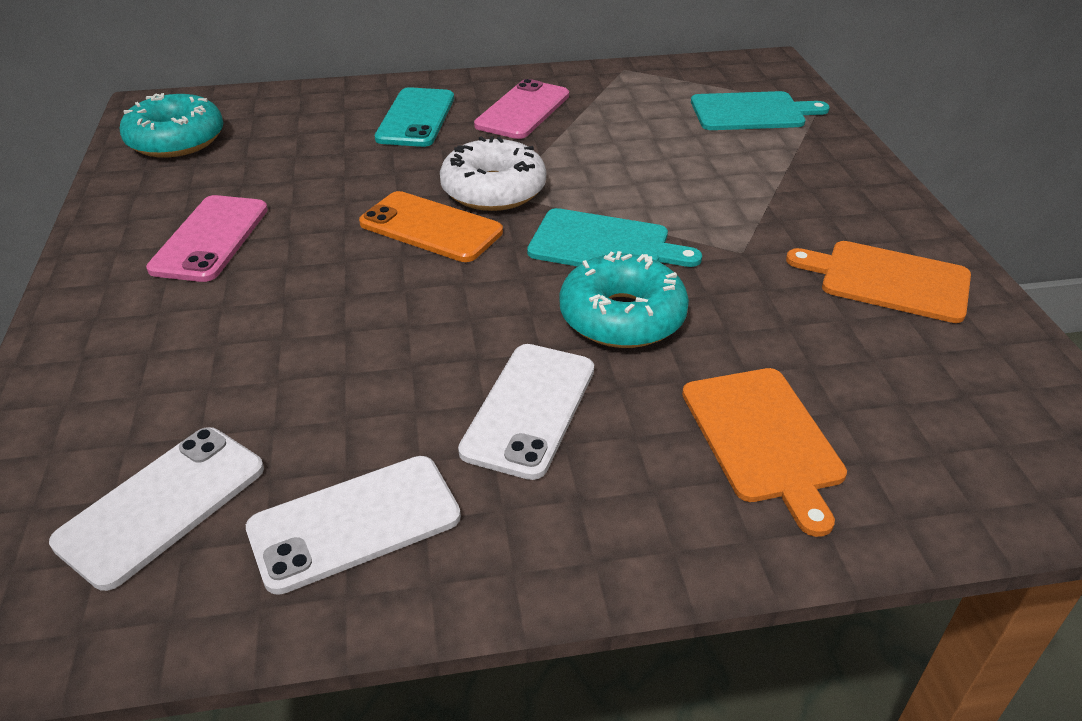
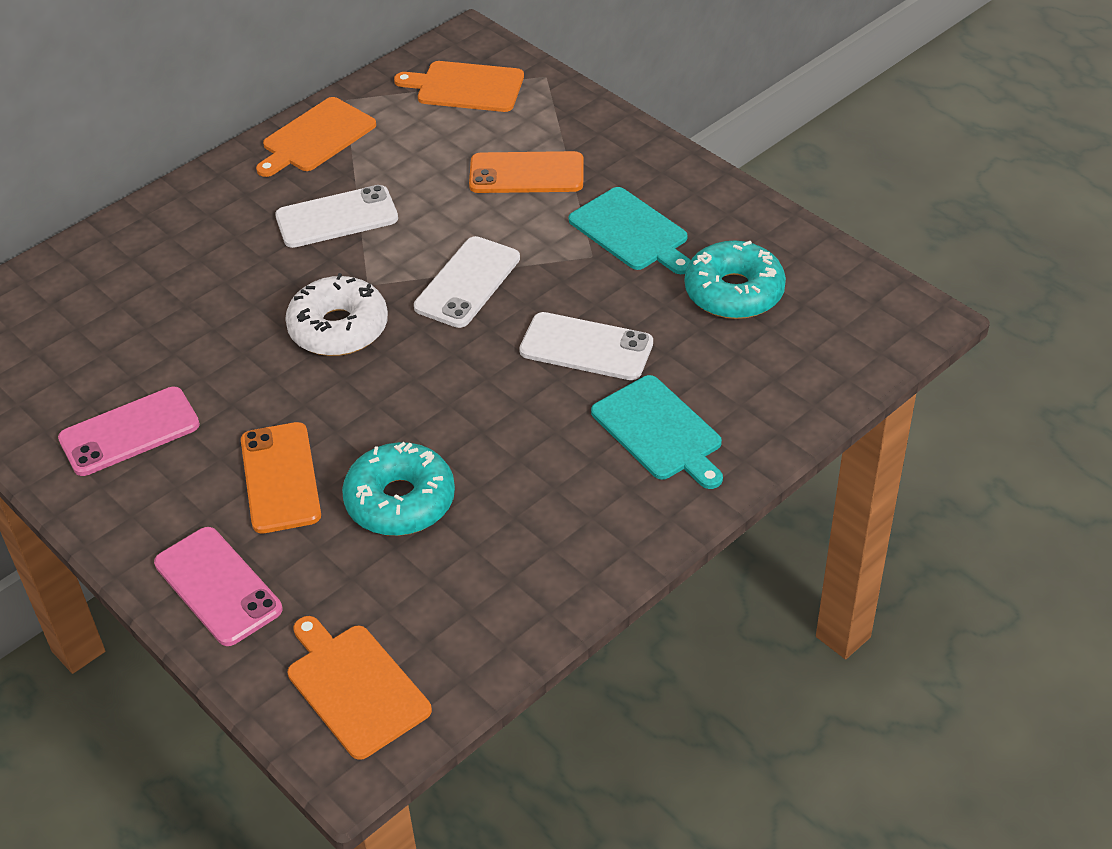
orange cutting board: 2 -> 3
orange phone: 1 -> 2
turquoise phone: 1 -> 0

